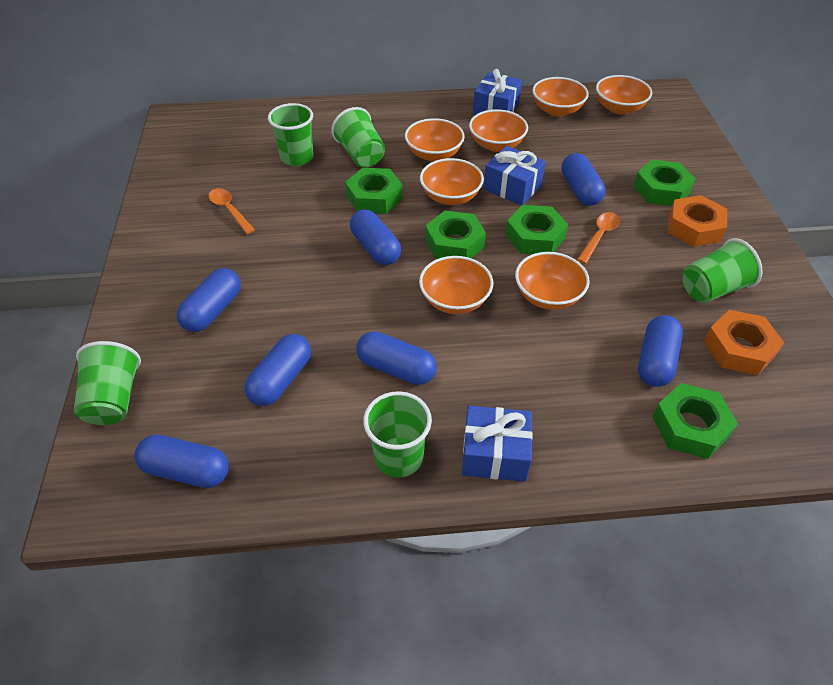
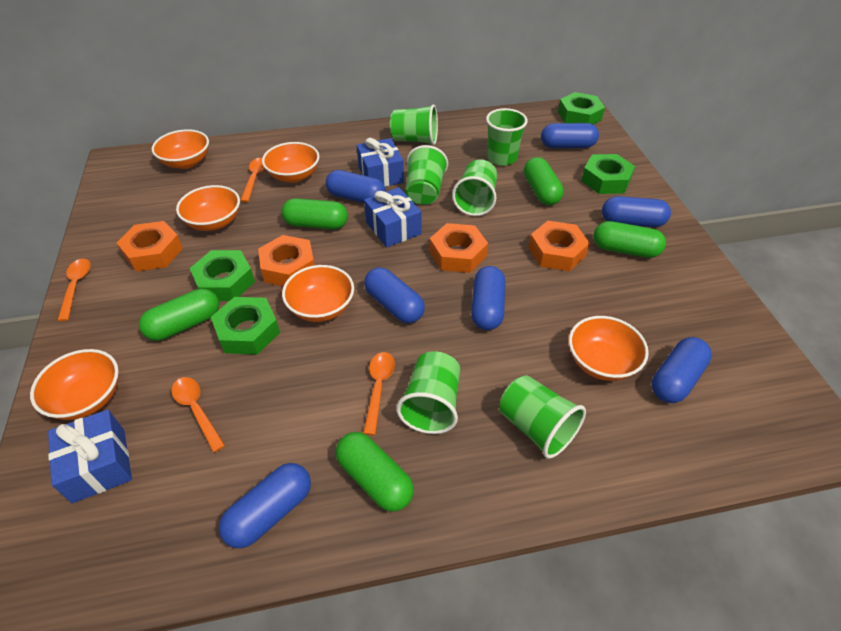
green capsule: 0 -> 5
green cup: 5 -> 6
green nut: 5 -> 4
orange bowl: 7 -> 6
orange nut: 2 -> 4
orange spoon: 2 -> 4

